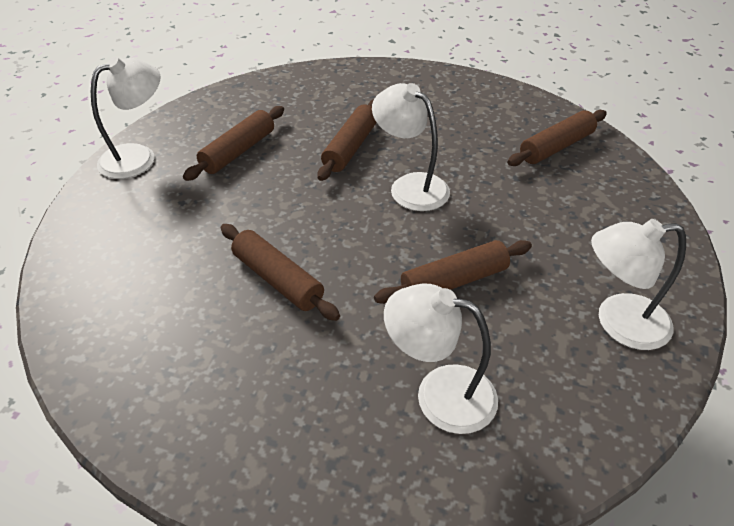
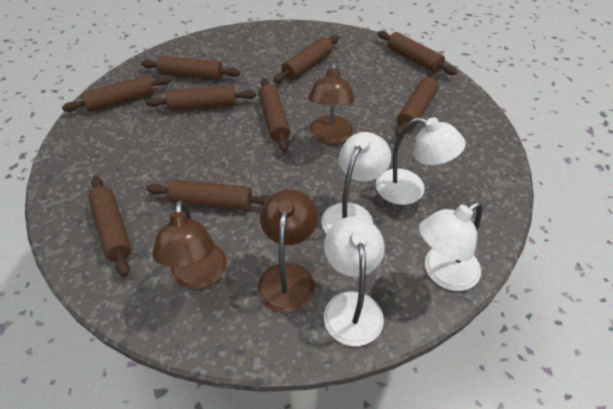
brown lamp: 0 -> 3
brown rolling pin: 5 -> 9

